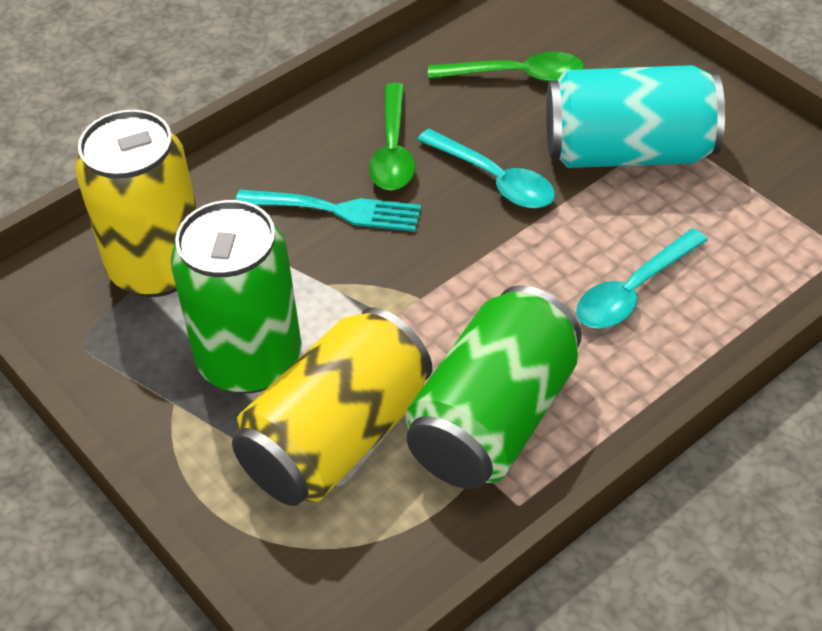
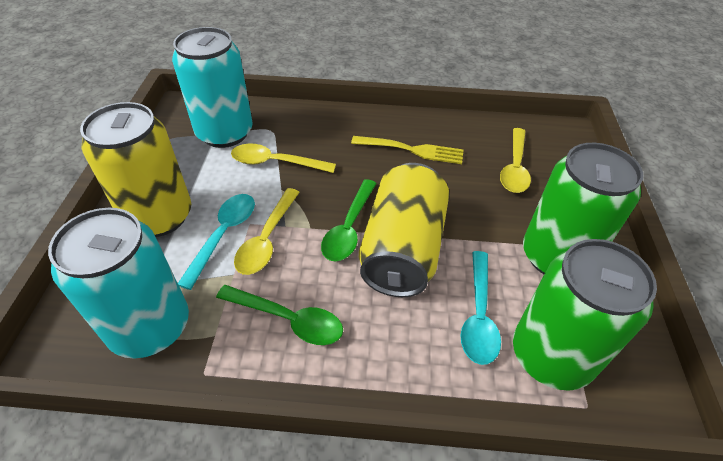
turquoise can: 1 -> 2
turquoise fork: 1 -> 0
yellow fork: 0 -> 1
yellow spoon: 0 -> 3

